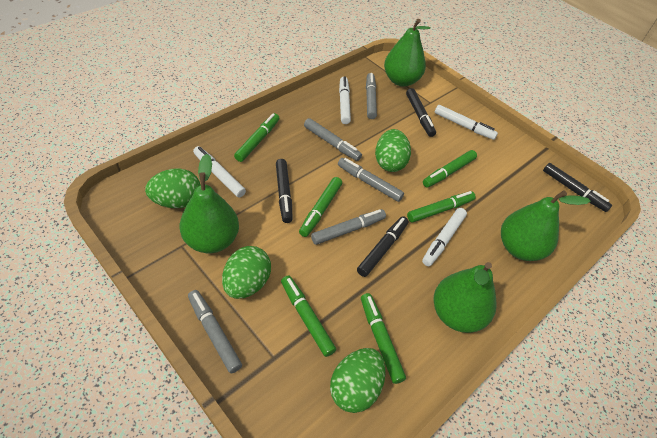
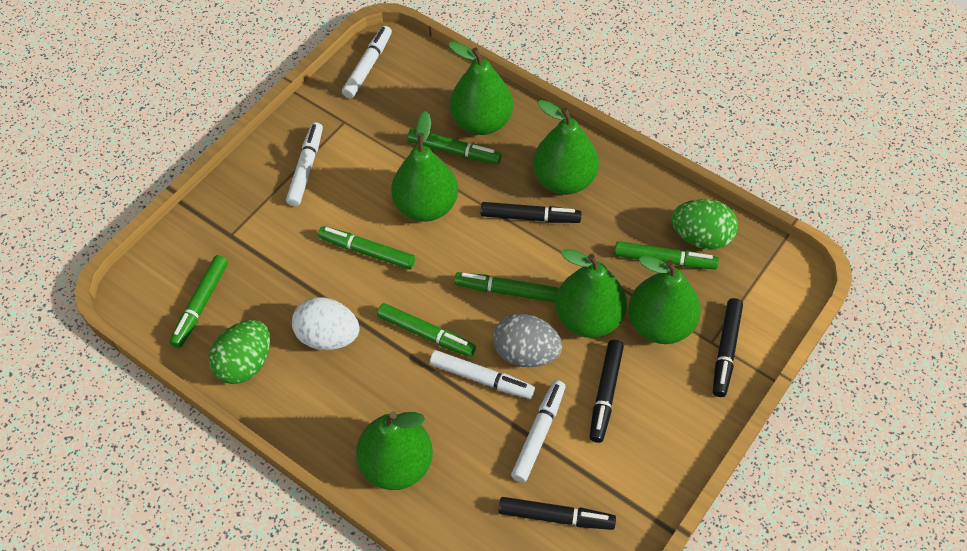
green egg: 4 -> 2
green pear: 4 -> 6
grey egg: 0 -> 1
grey marker: 5 -> 0
white egg: 0 -> 1

